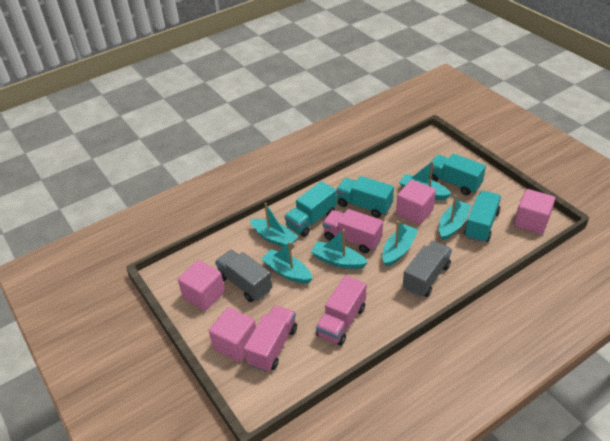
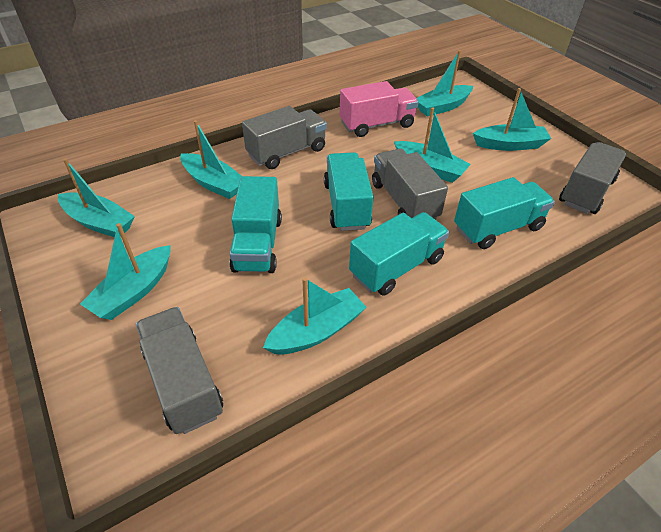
grey truck: 2 -> 4
pink cube: 4 -> 0
pink truck: 3 -> 1
turquoise boat: 6 -> 7

